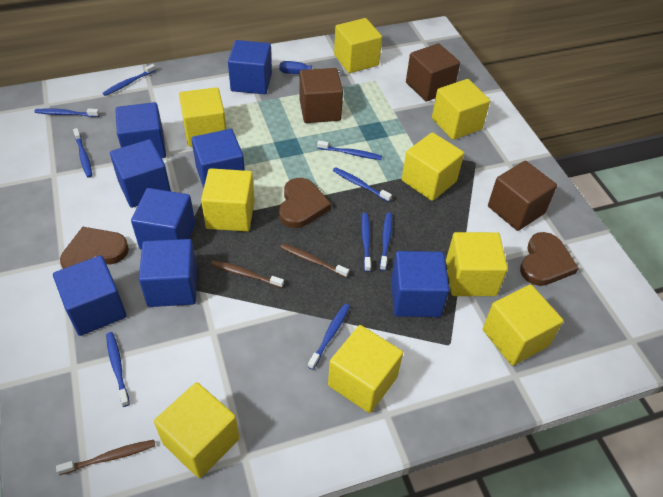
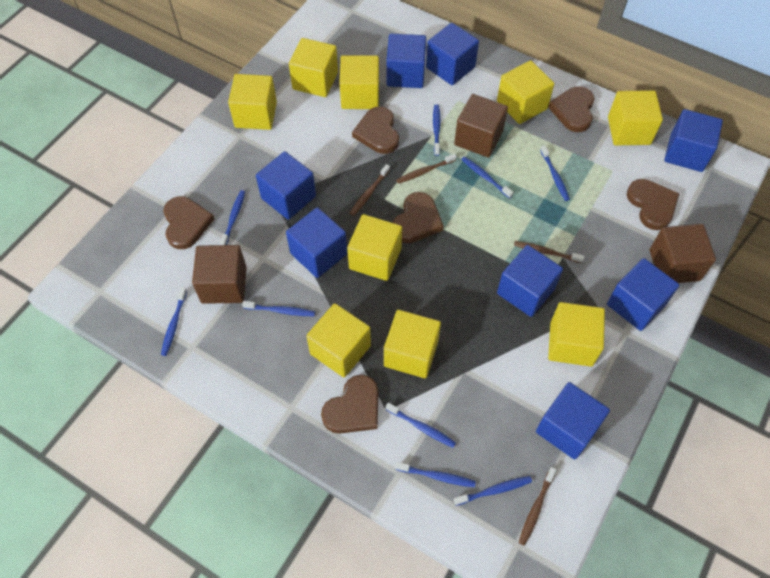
blue screwdriver: 1 -> 0
brown heart: 3 -> 6
brown toothbrush: 3 -> 4

